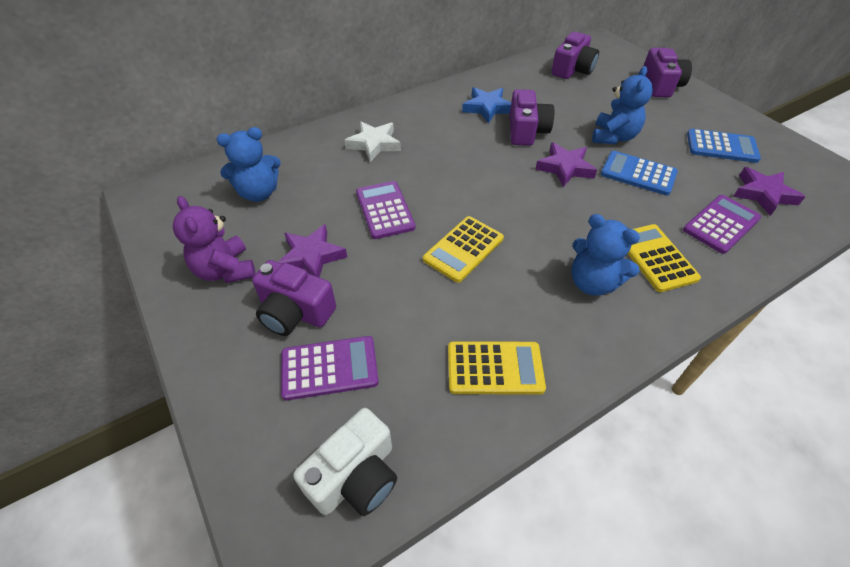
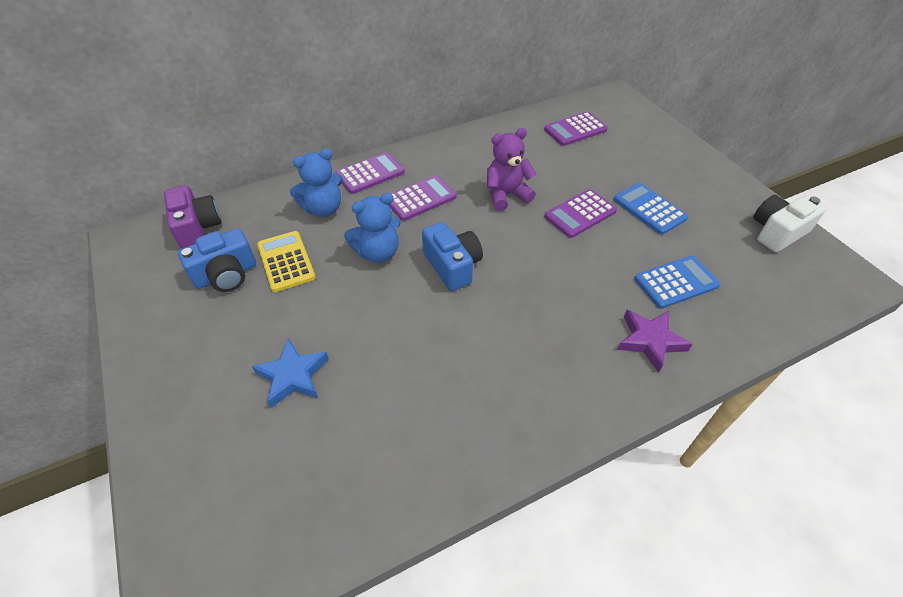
blue camera: 0 -> 2
blue teddy bear: 3 -> 2
purple calculator: 3 -> 4
purple camera: 4 -> 1
purple star: 3 -> 1
white star: 1 -> 0
yellow calculator: 3 -> 1

